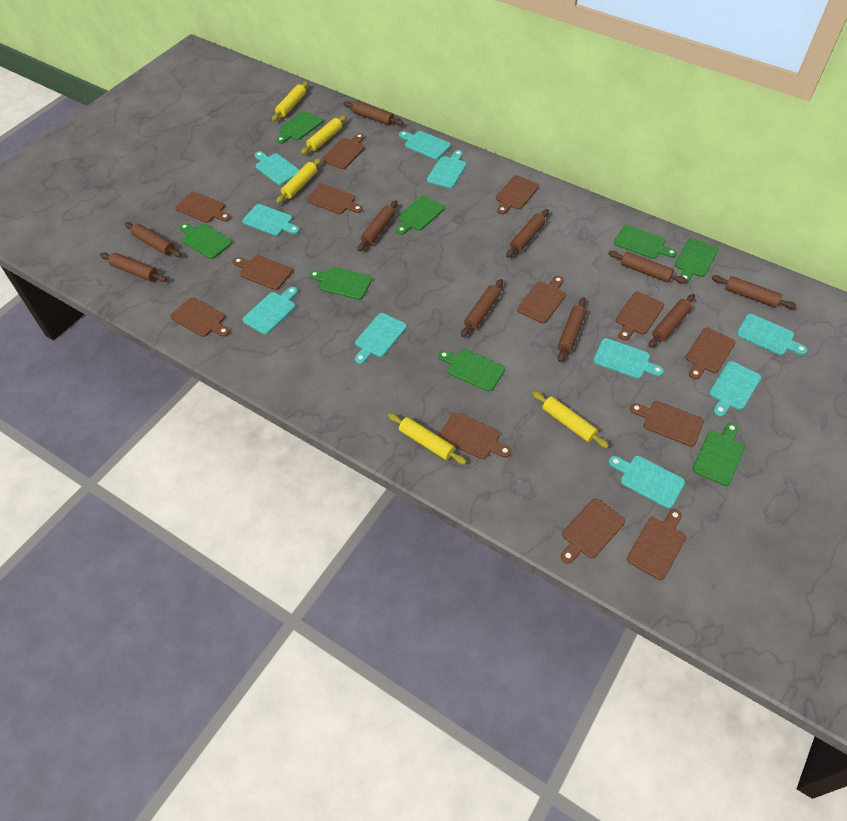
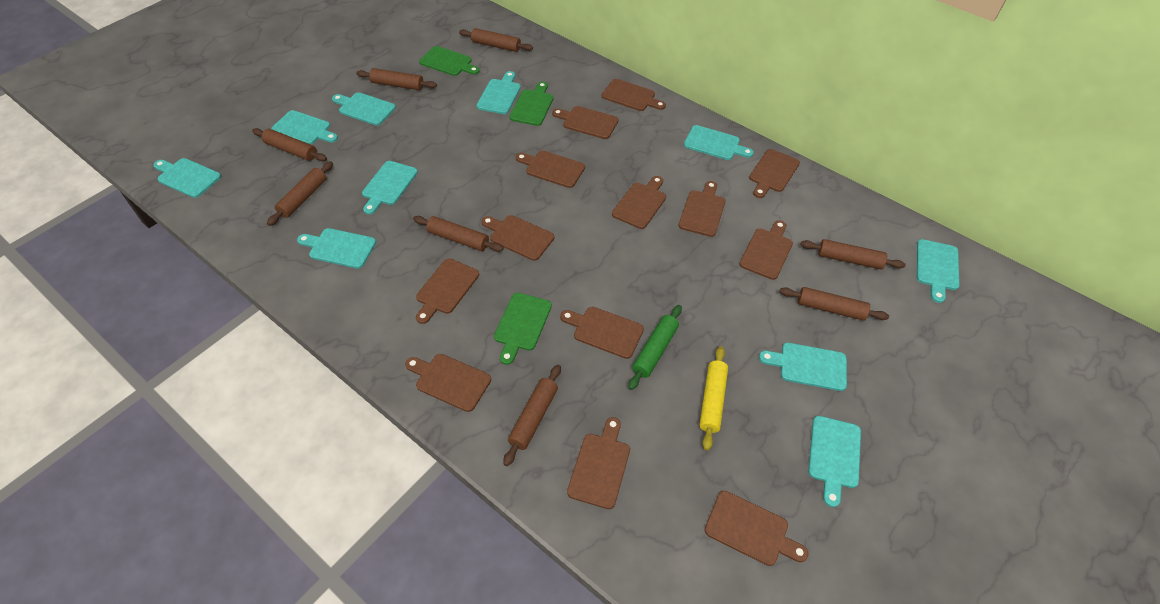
brown rolling pin: 10 -> 8
green cutting board: 8 -> 3
green rolling pin: 0 -> 1
yellow rolling pin: 5 -> 1

